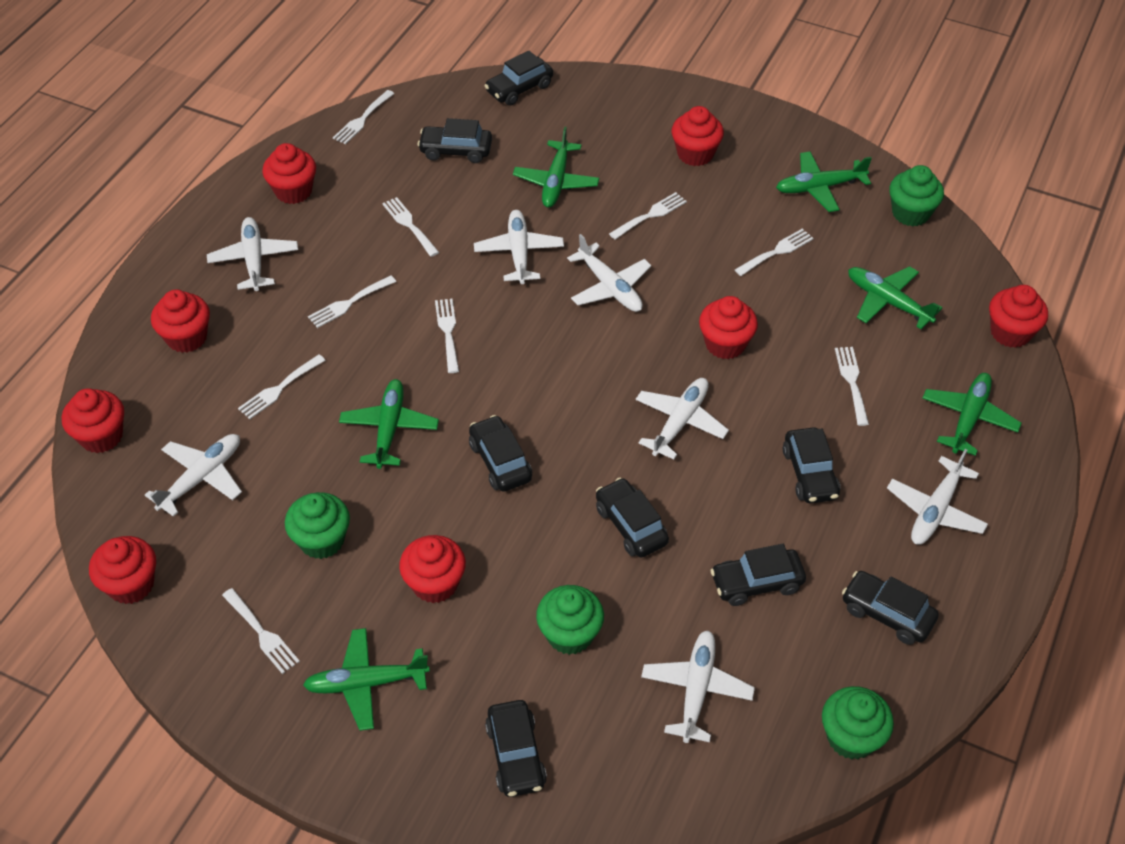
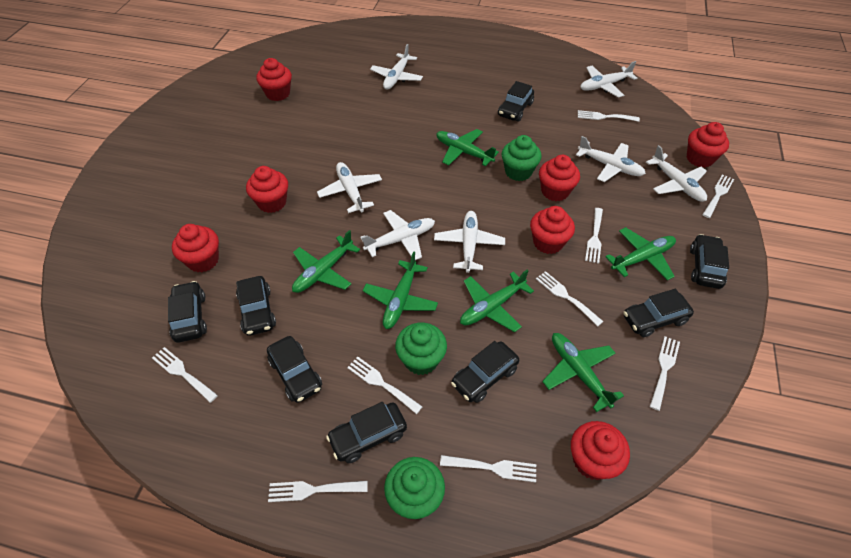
green cupcake: 4 -> 3
red cupcake: 8 -> 7

